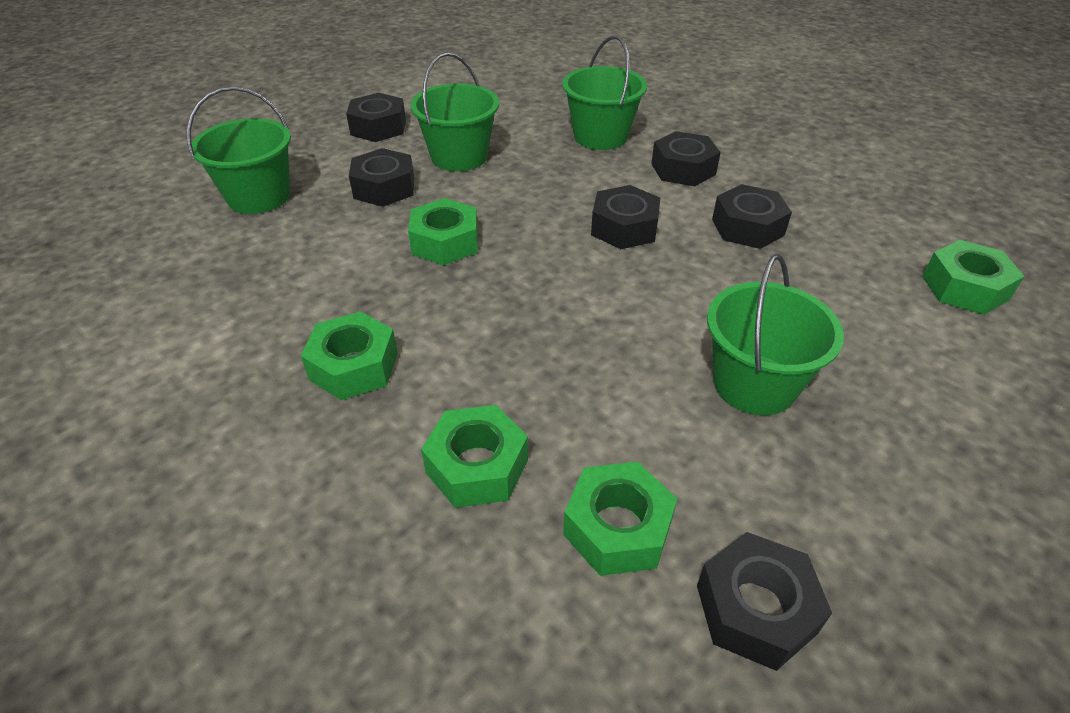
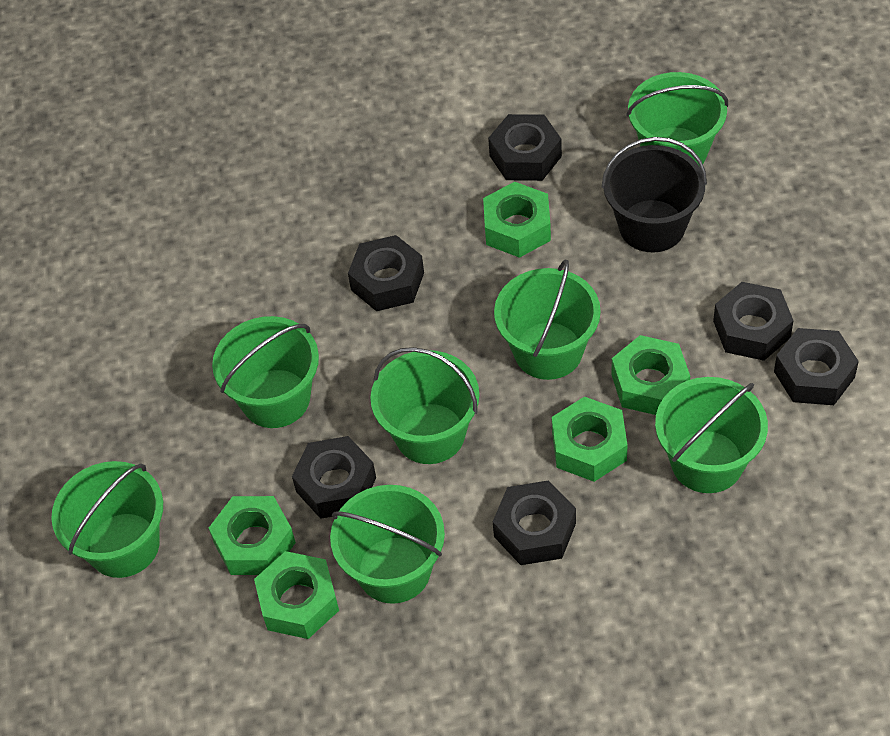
black bucket: 0 -> 1
green bucket: 4 -> 7

